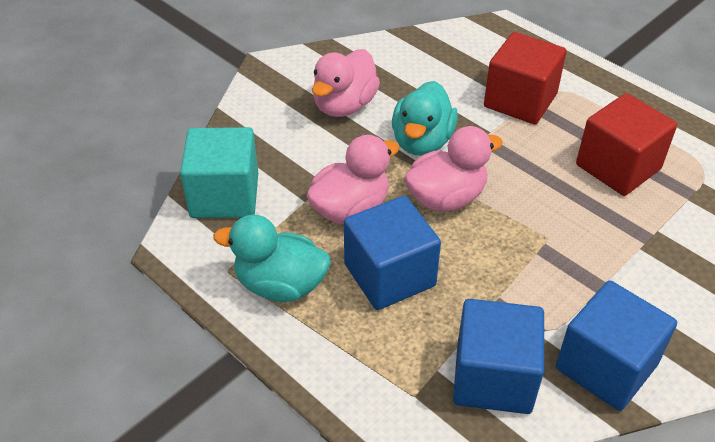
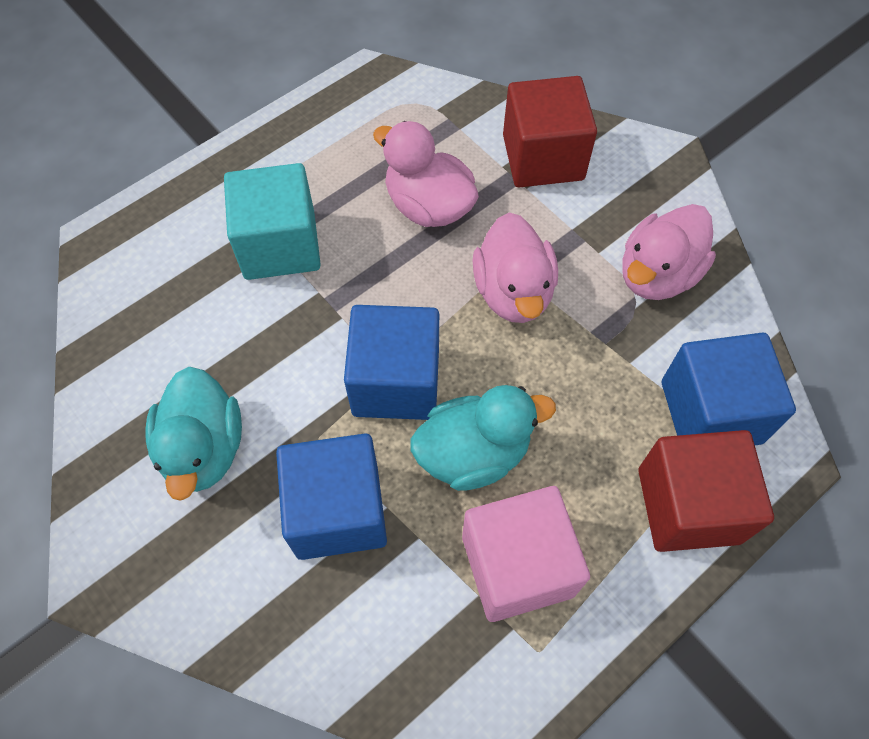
pink cube: 0 -> 1

